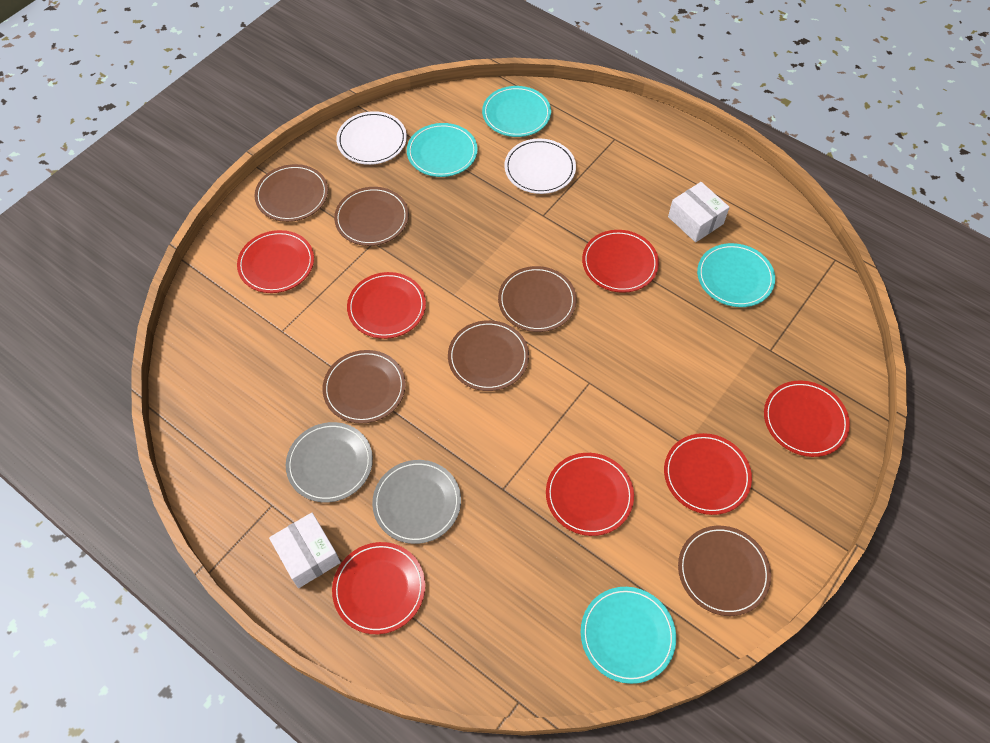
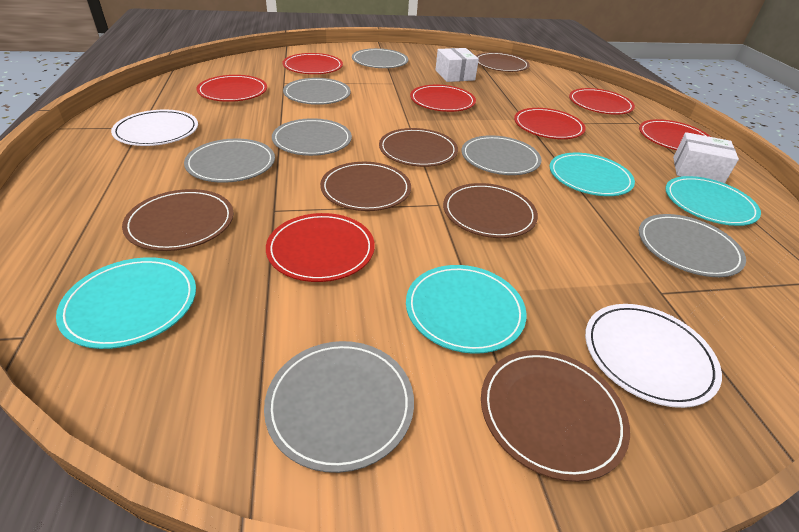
grey plate: 2 -> 7

